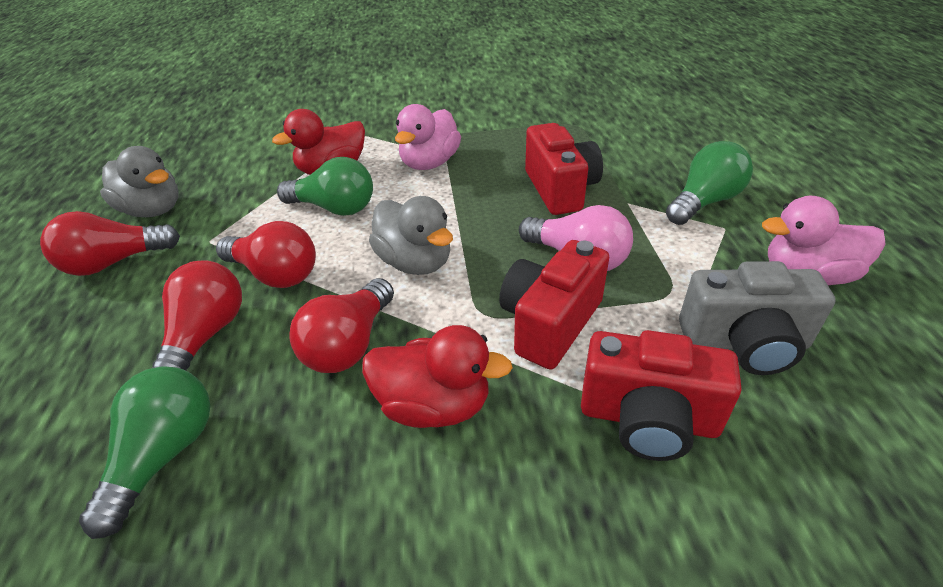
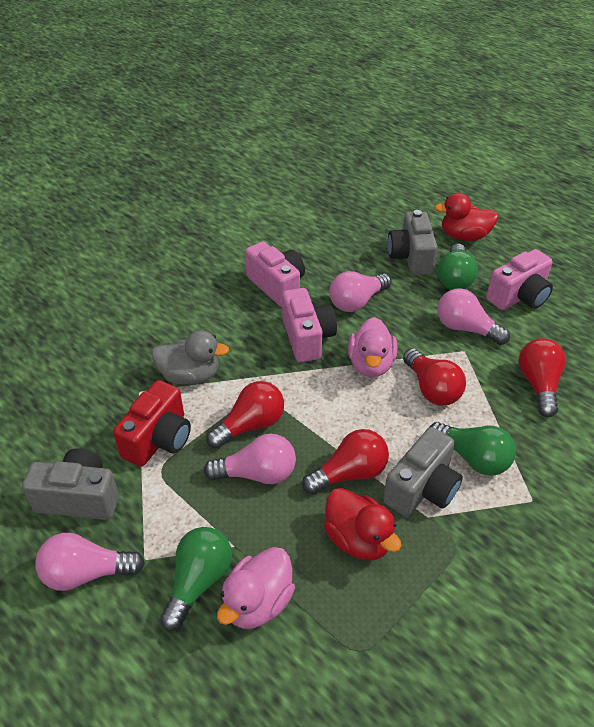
grey camera: 1 -> 3
grey duck: 2 -> 1
pink camera: 0 -> 3
pink light bulb: 1 -> 4
red camera: 3 -> 1

